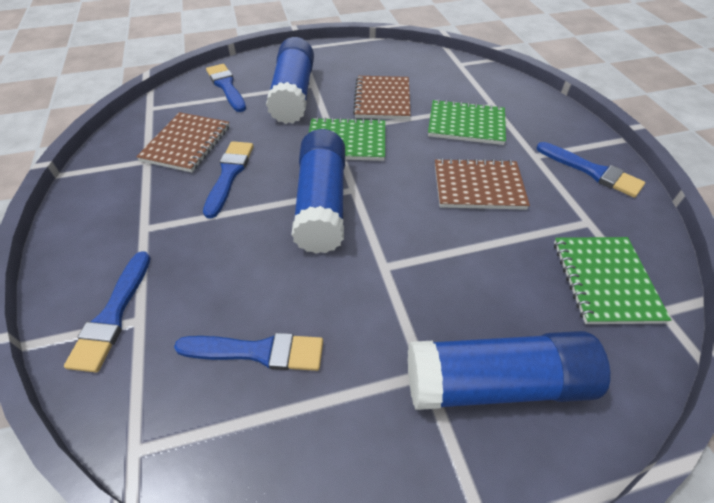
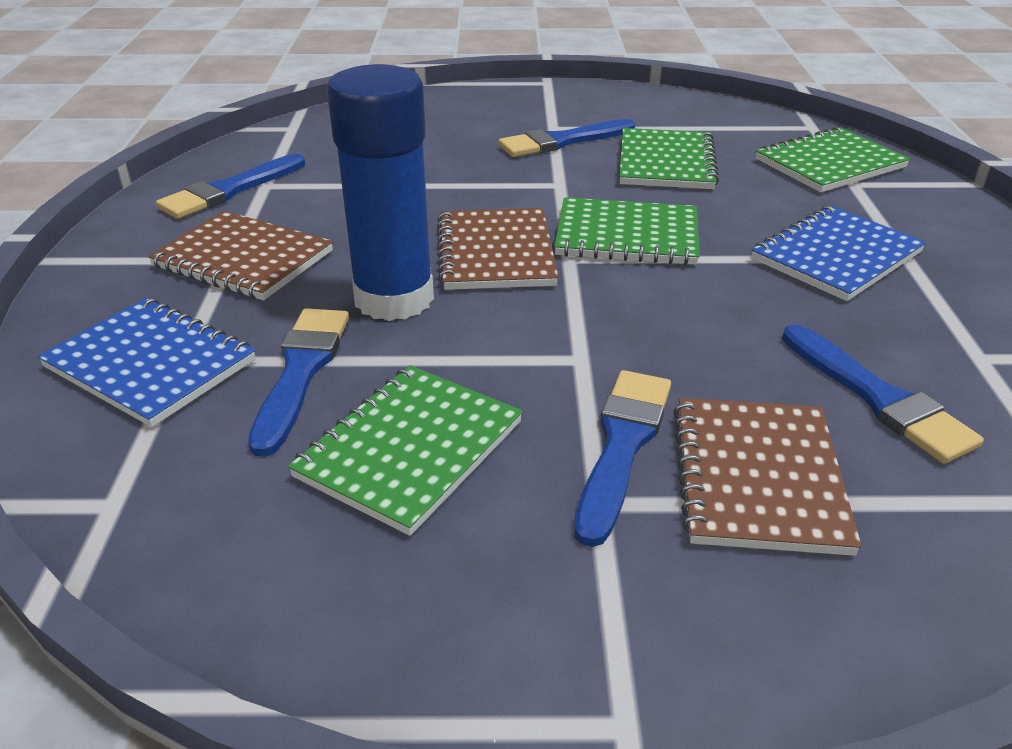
blue glue stick: 3 -> 1
blue notebook: 0 -> 2
green notebook: 3 -> 4

